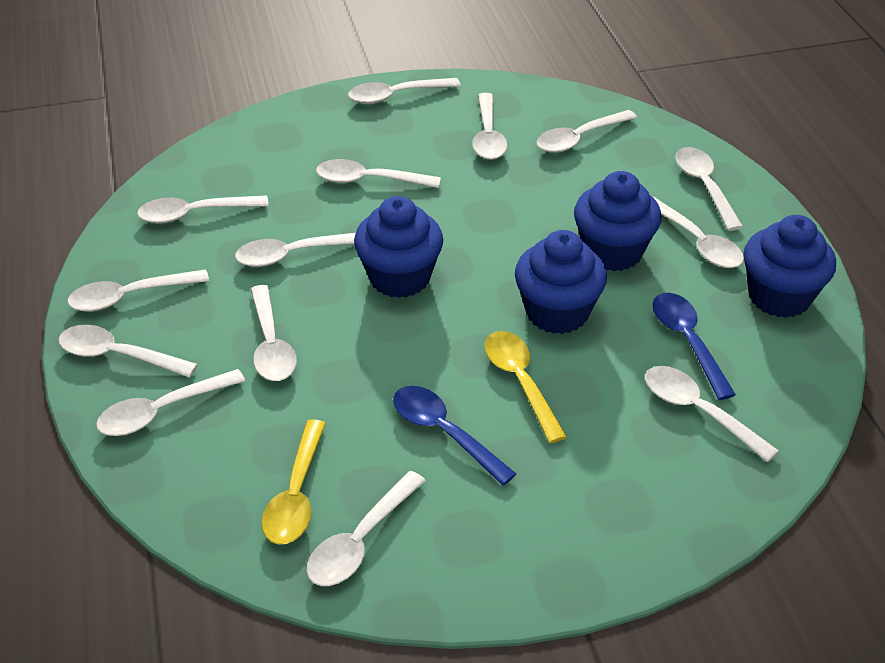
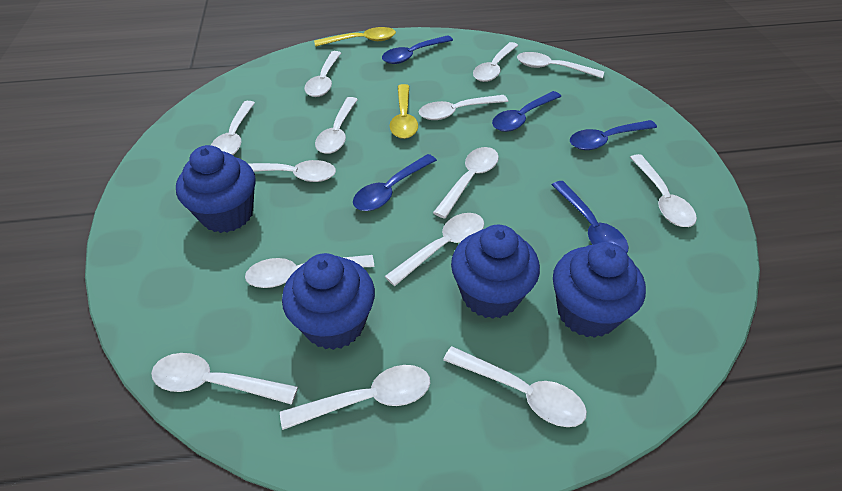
blue spoon: 2 -> 5

